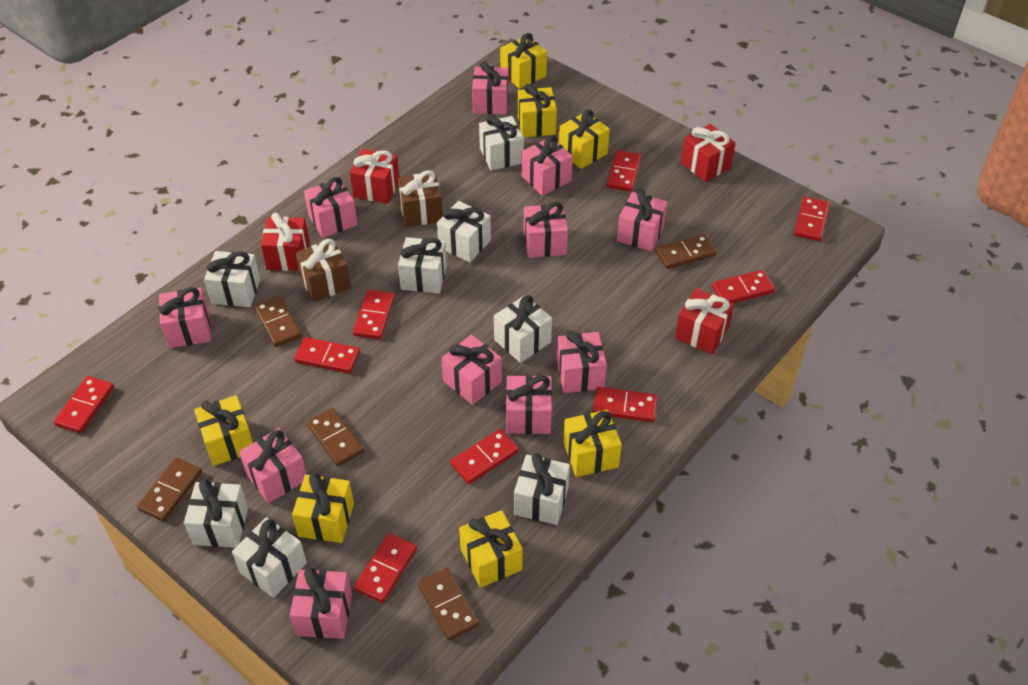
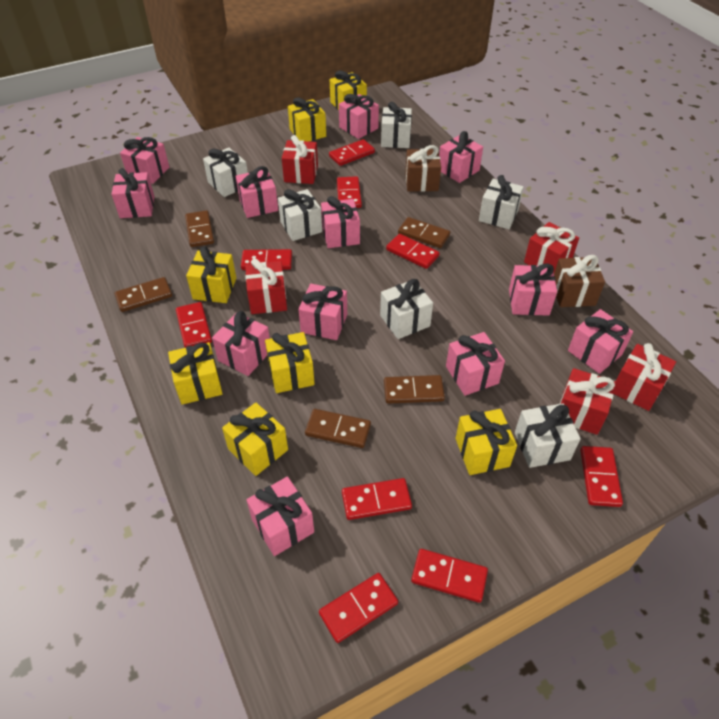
pink gift: 11 -> 12
red gift: 4 -> 5
white gift: 8 -> 6

